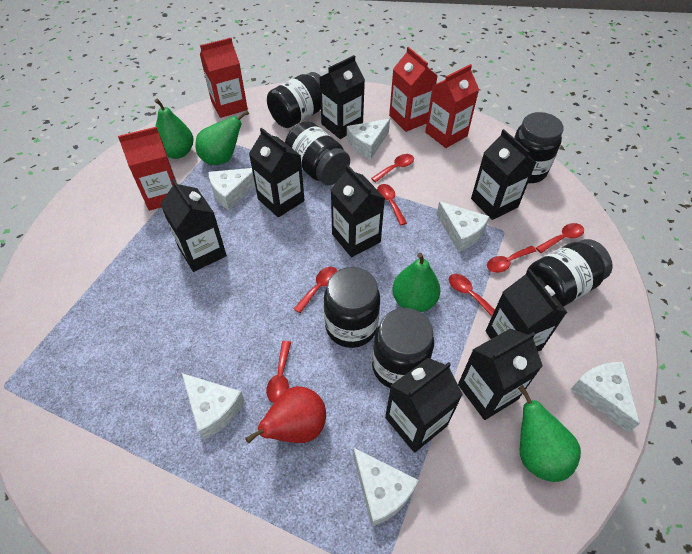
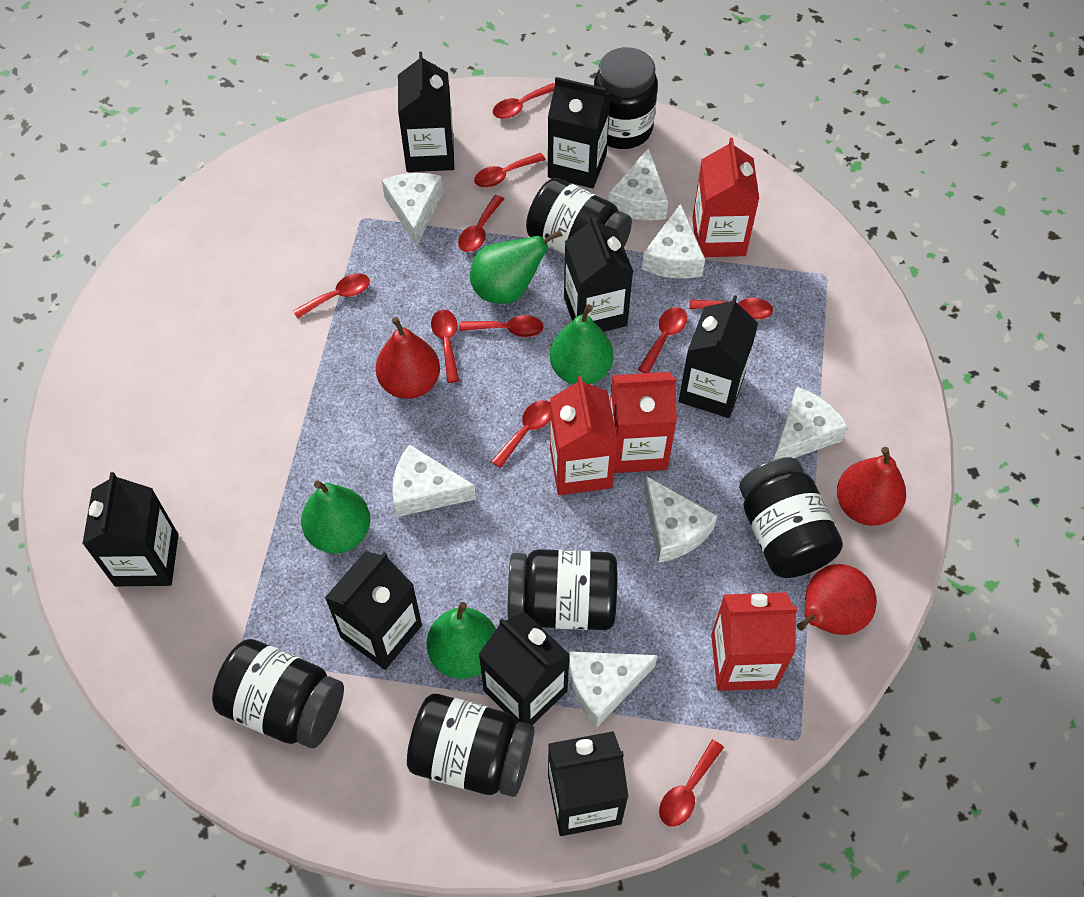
red pear: 1 -> 3
red spoon: 7 -> 10
white cheese: 6 -> 7

